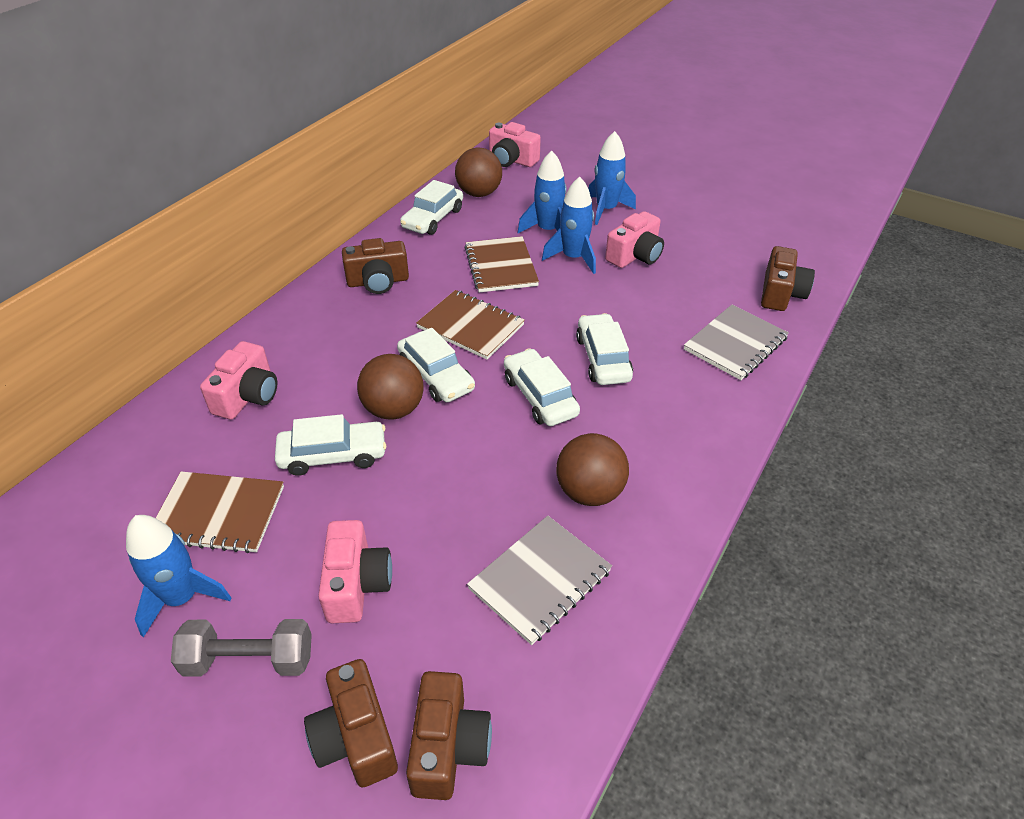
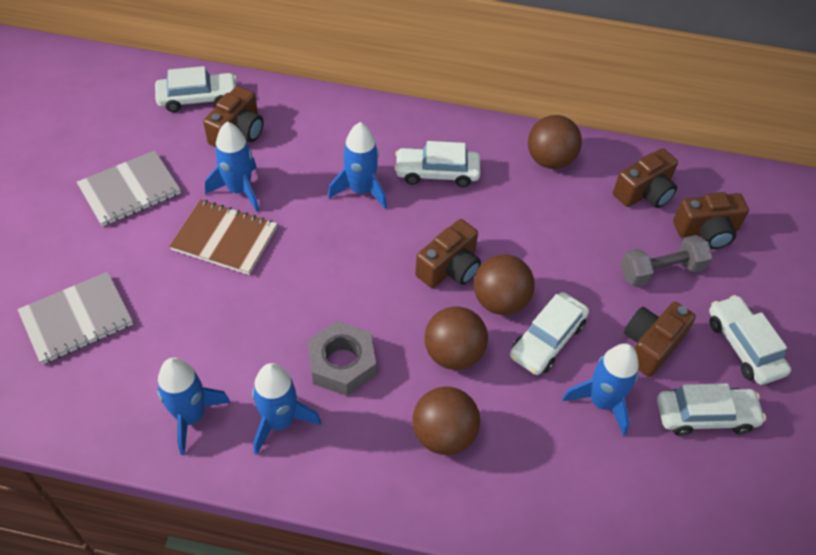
blue rocket: 4 -> 5
brown ball: 3 -> 4
brown camera: 4 -> 5
brown notebook: 3 -> 1
grey nut: 0 -> 1
pink camera: 4 -> 0

